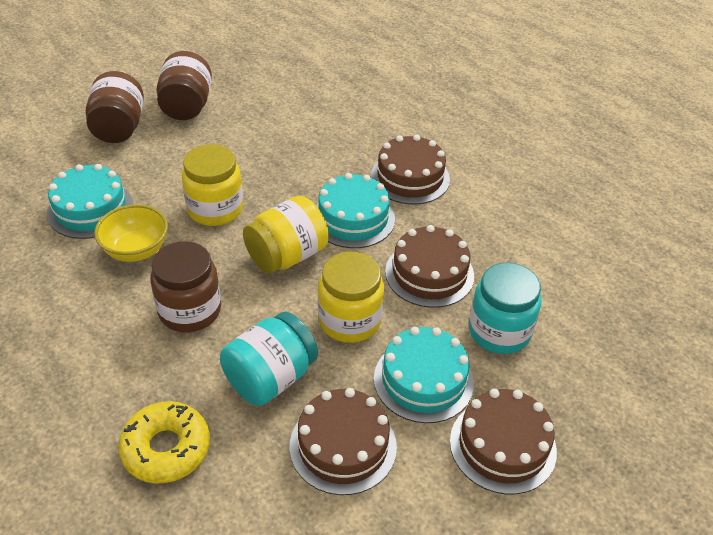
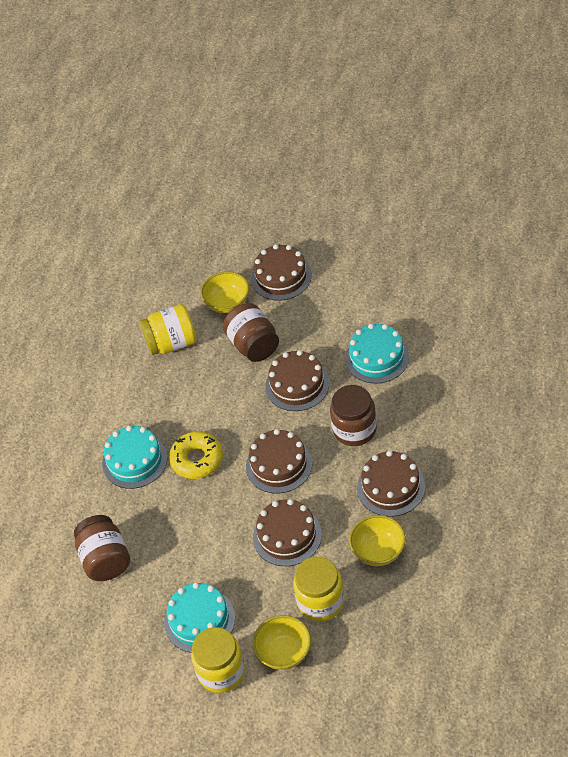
brown cake: 4 -> 5
turquoise jar: 2 -> 0
yellow bowl: 1 -> 3

